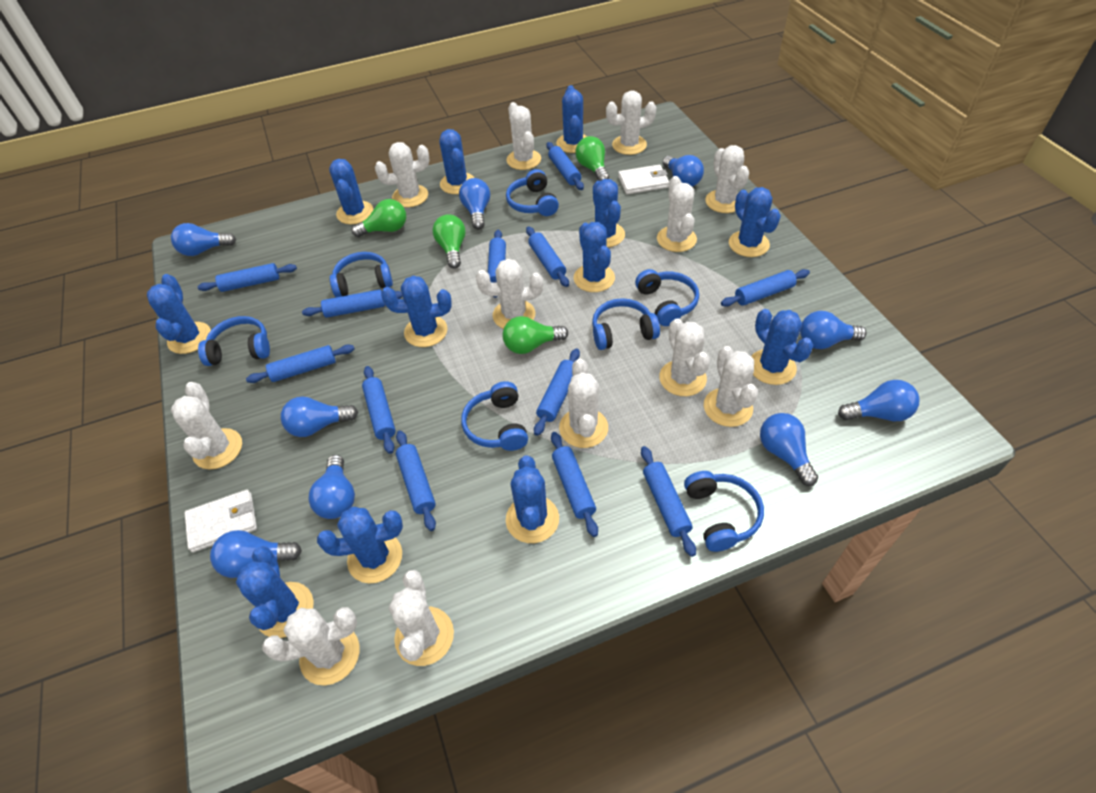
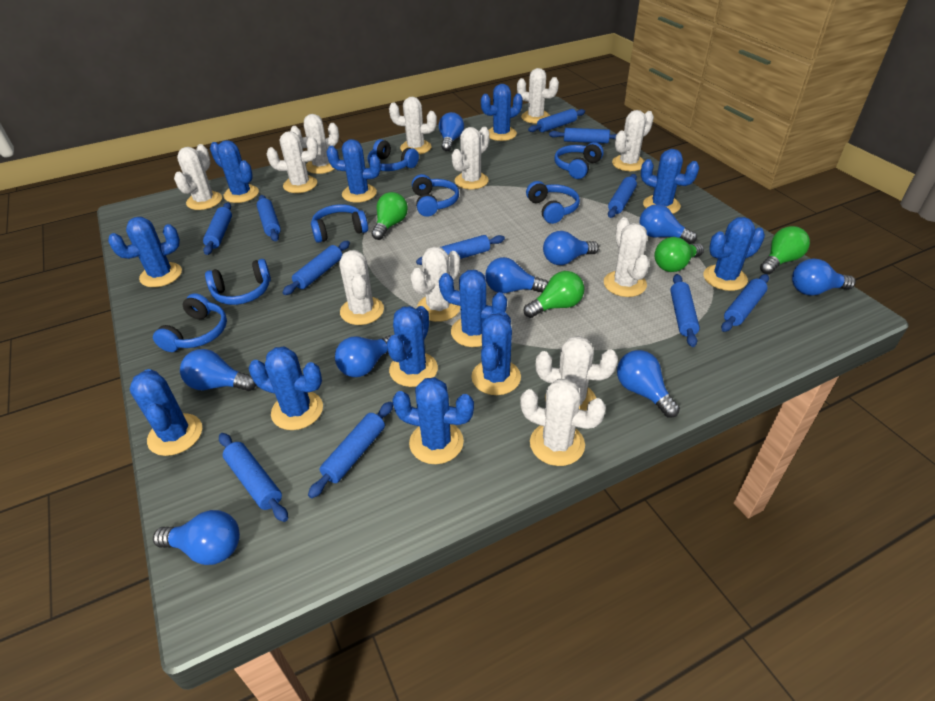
blue rolling pin: 12 -> 11
white wallet: 2 -> 0

